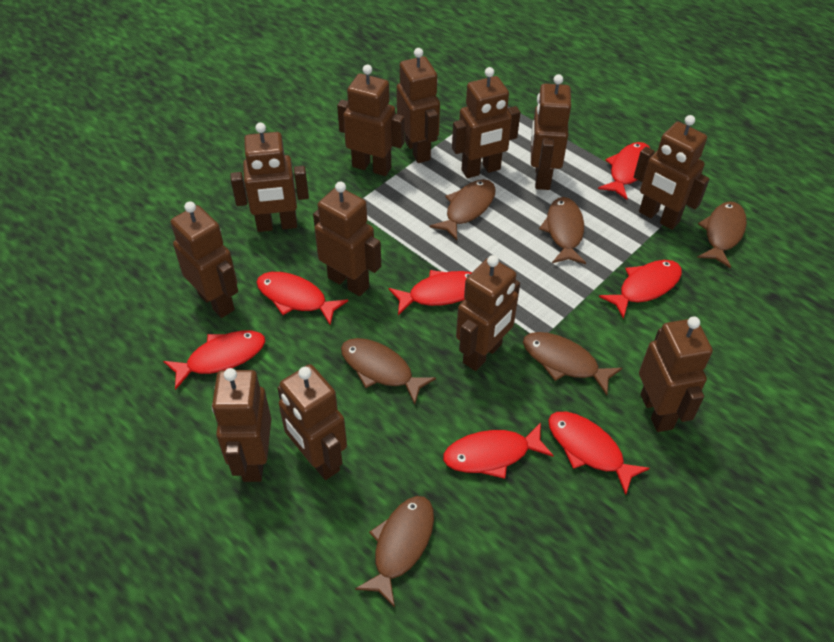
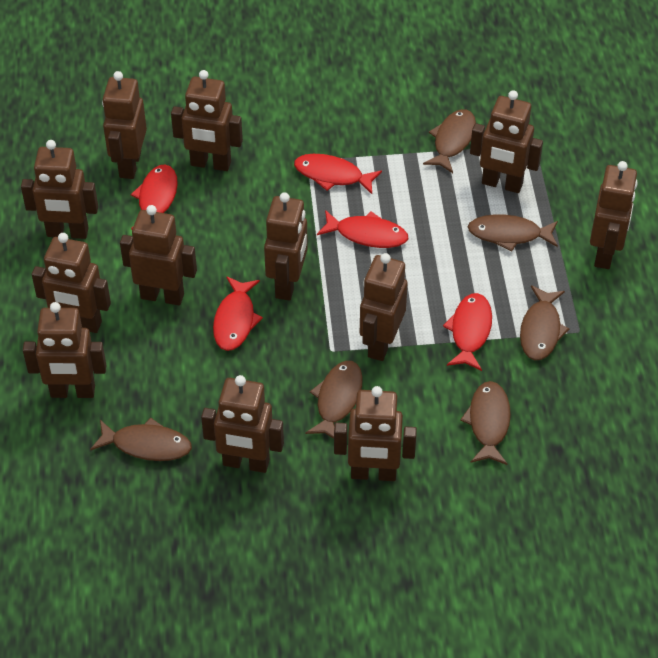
red fish: 7 -> 5

